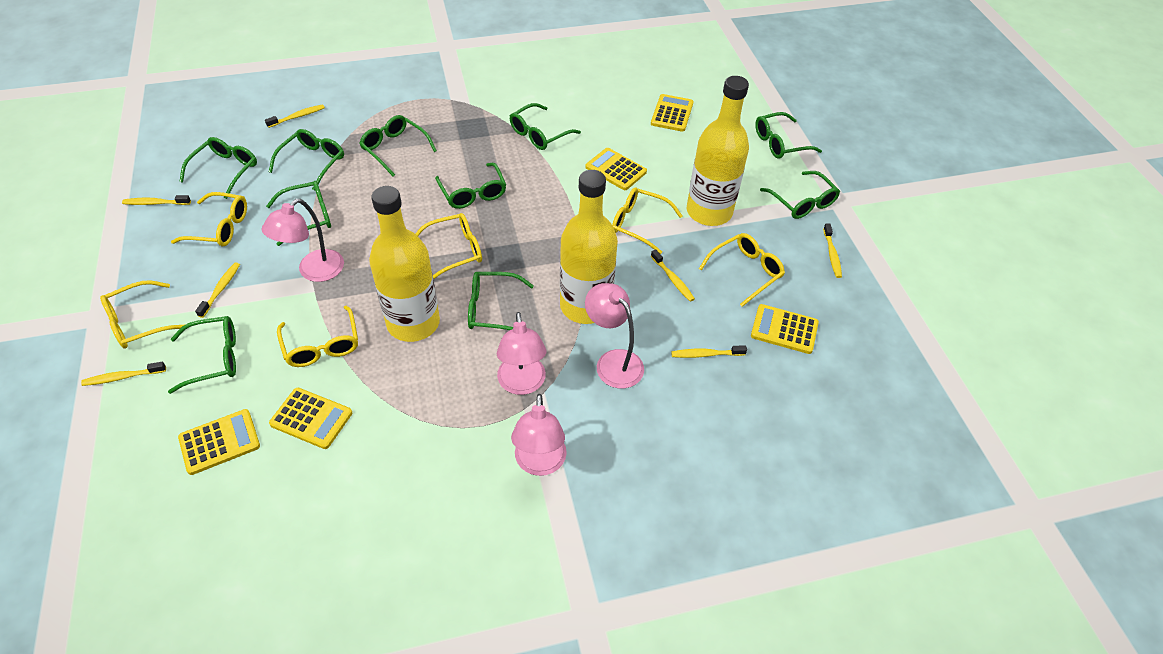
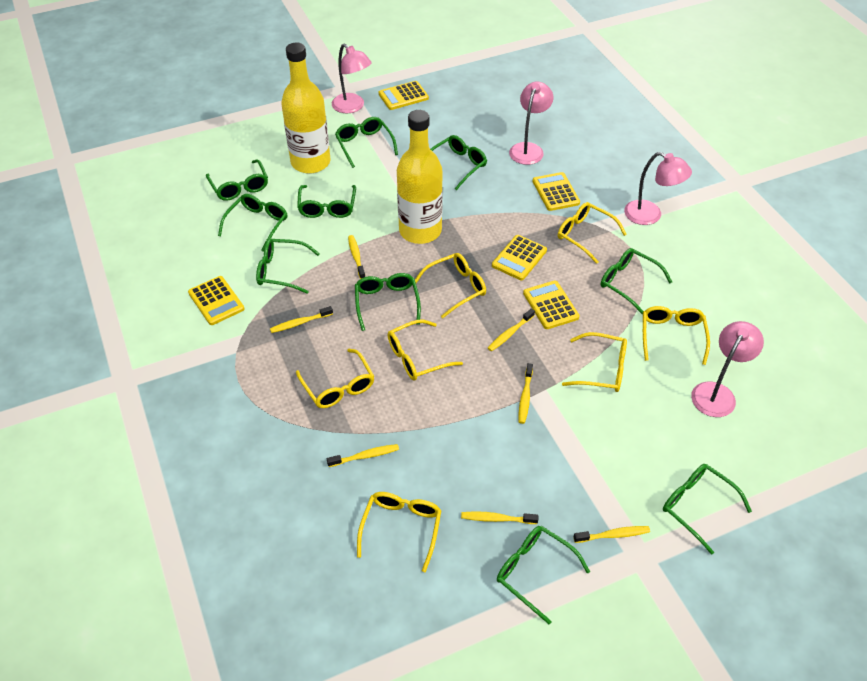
yellow bottle: 3 -> 2
yellow glasses: 6 -> 7

